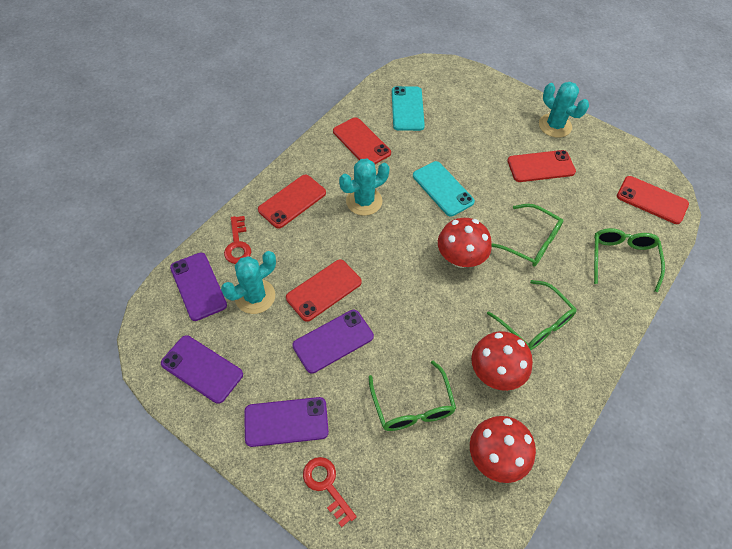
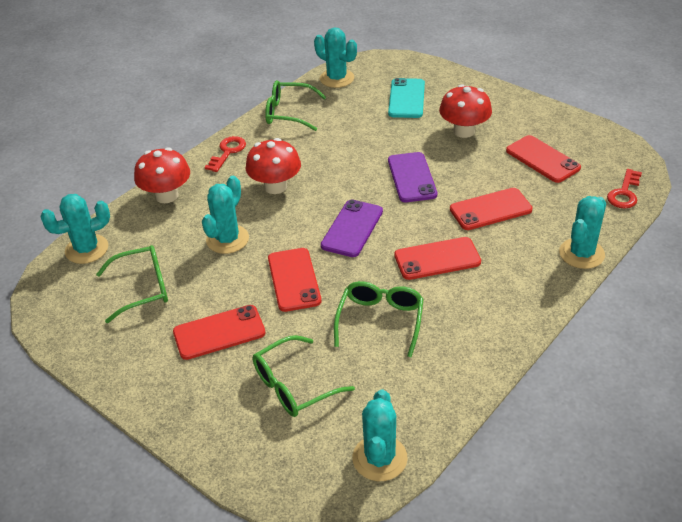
purple phone: 4 -> 2
turquoise cactus: 3 -> 5
turquoise phone: 2 -> 1

